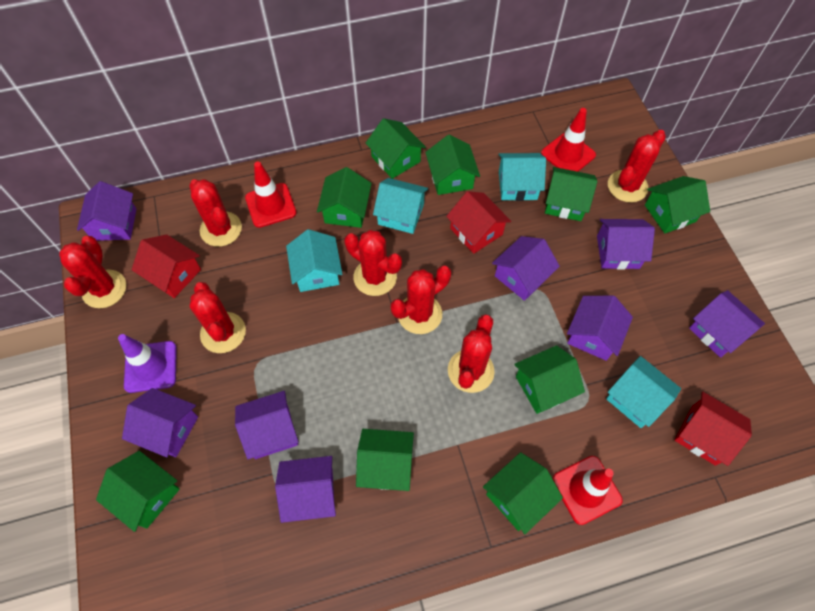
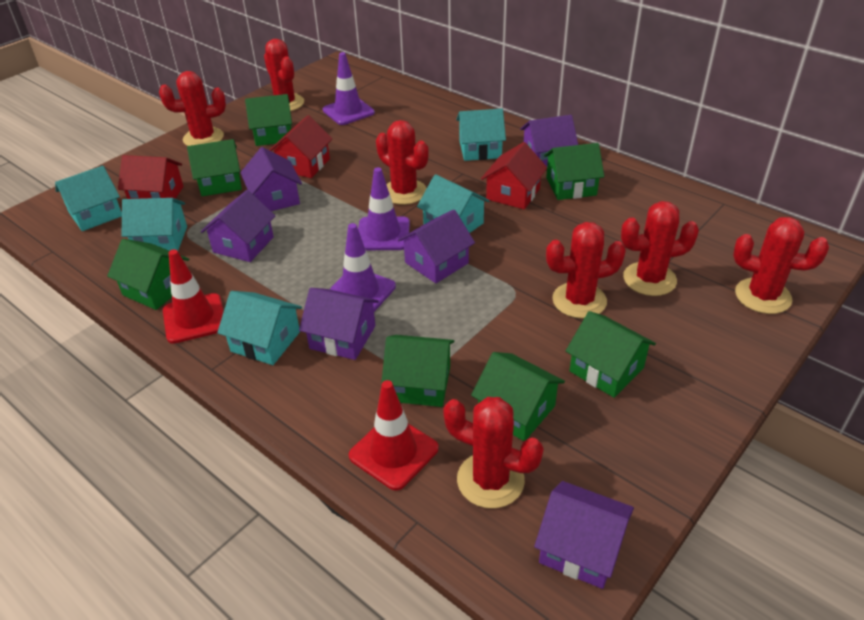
green house: 9 -> 7
purple house: 8 -> 6
purple traffic cone: 1 -> 3
red traffic cone: 3 -> 2
turquoise house: 4 -> 5

